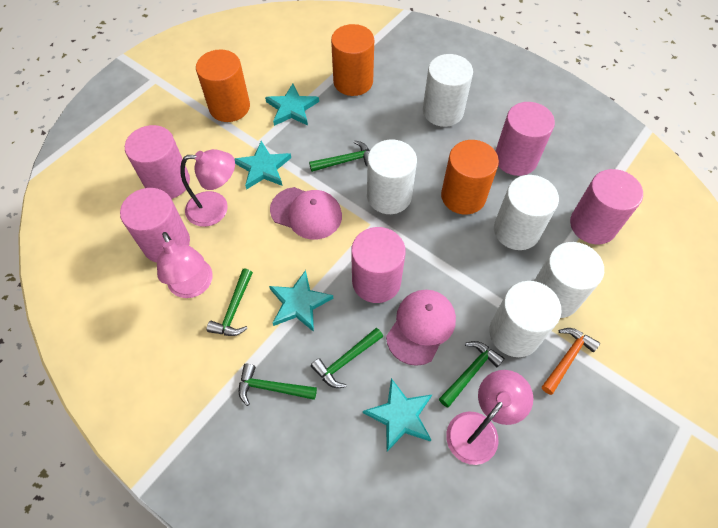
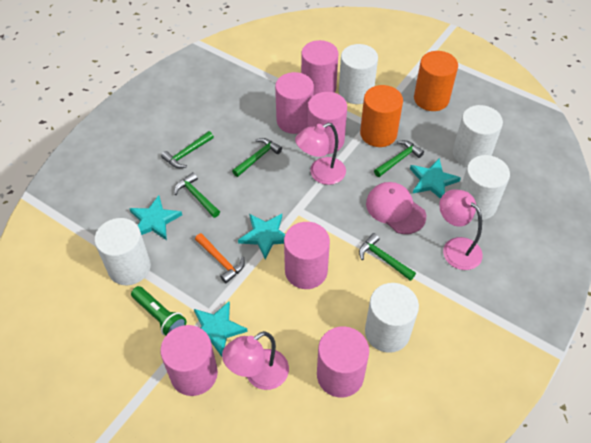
green flashlight: 0 -> 1
orange cylinder: 3 -> 2
pink cap: 2 -> 1
pink cylinder: 5 -> 6

